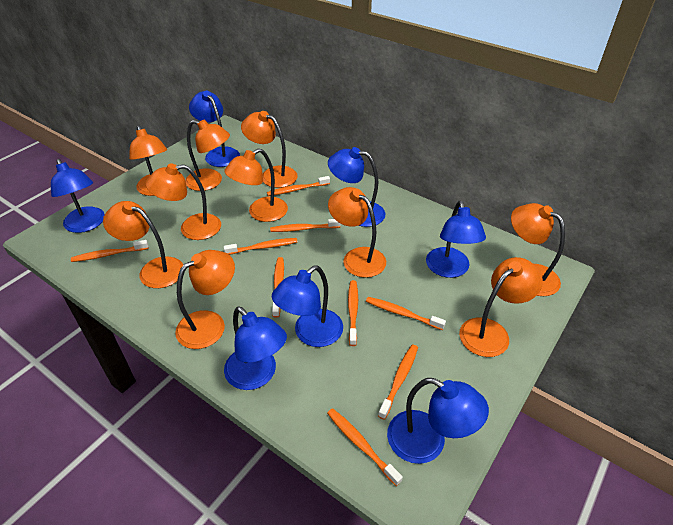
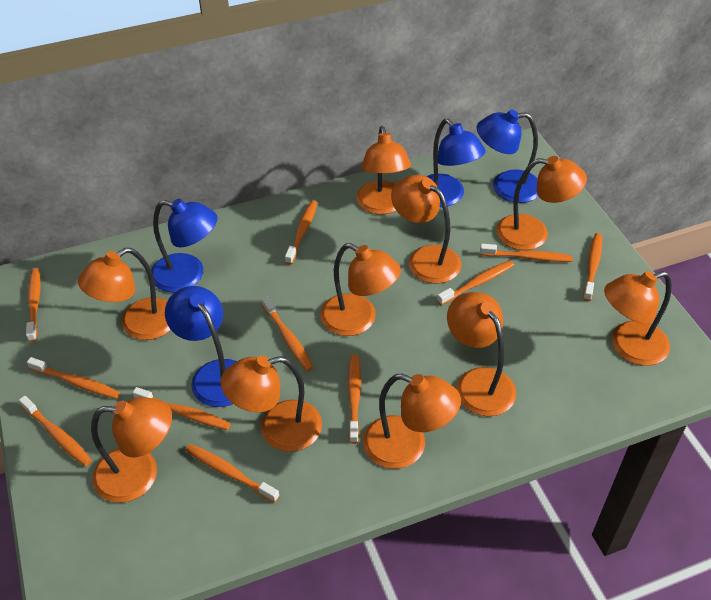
blue lamp: 7 -> 4
orange toothbrush: 9 -> 11

